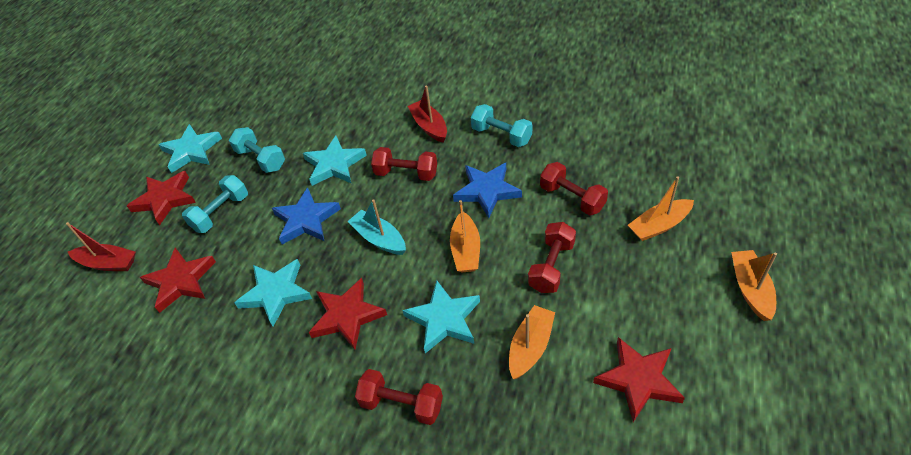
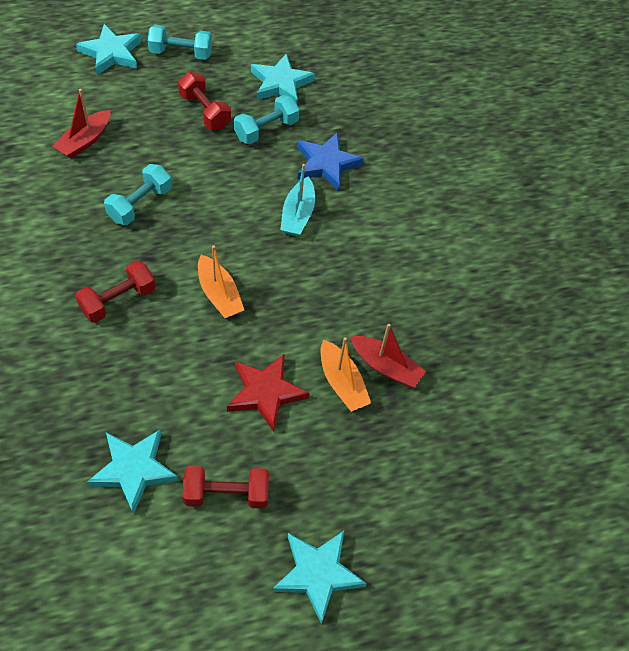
blue star: 2 -> 1
orange boat: 4 -> 2
red dumbbell: 4 -> 3
red star: 4 -> 1

